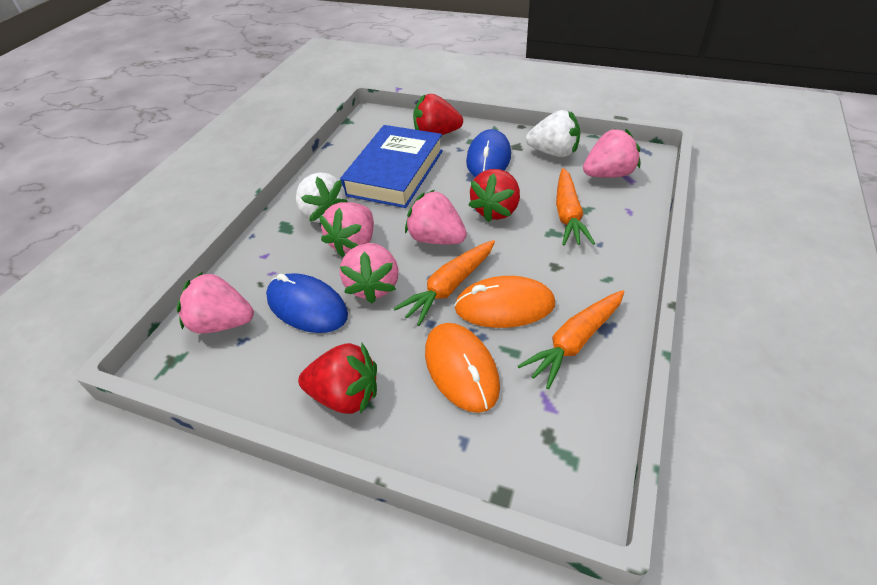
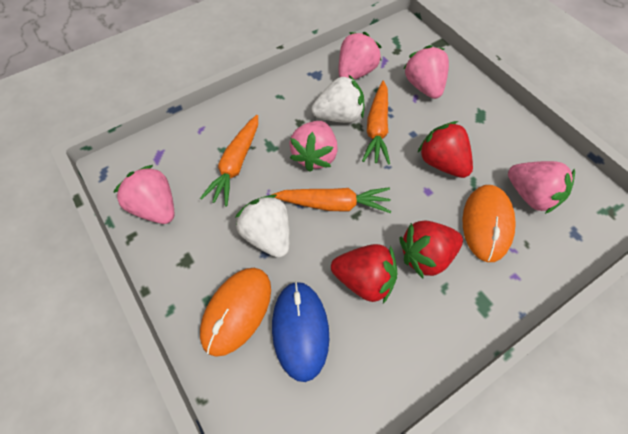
blue book: 1 -> 0
blue mouse: 2 -> 1

